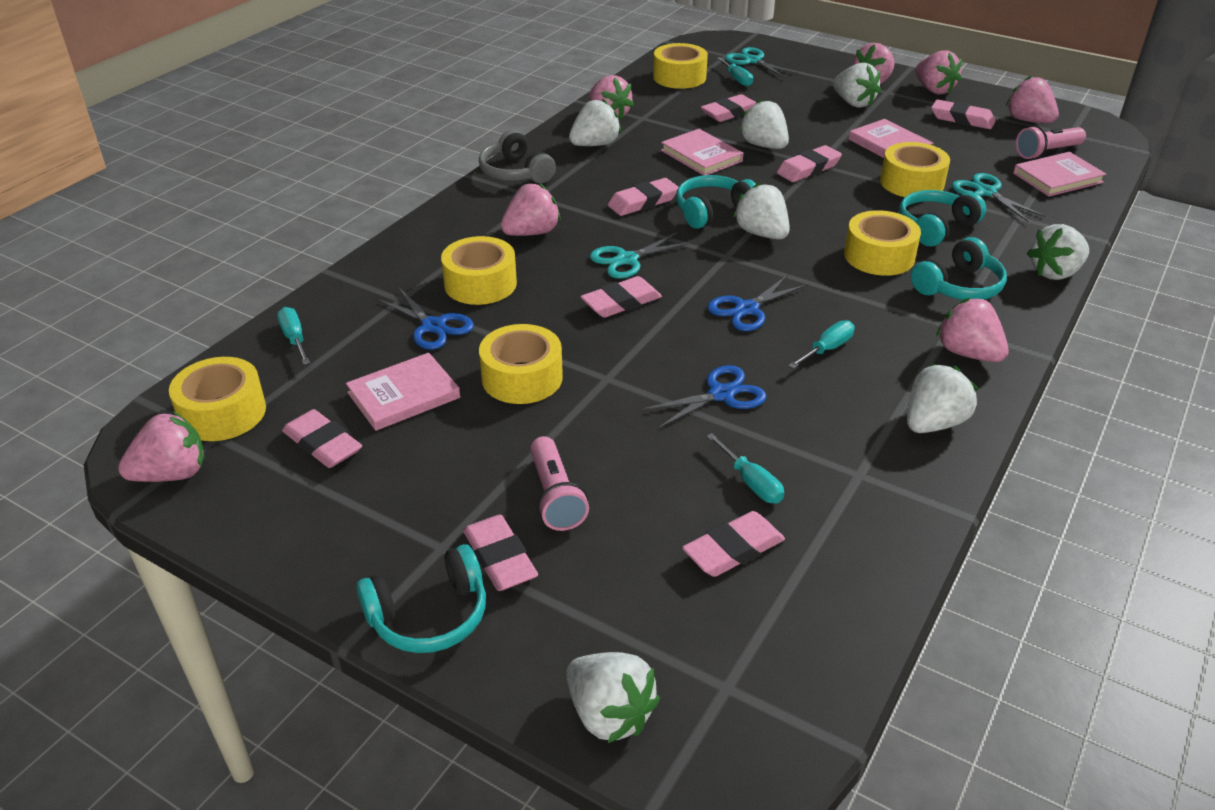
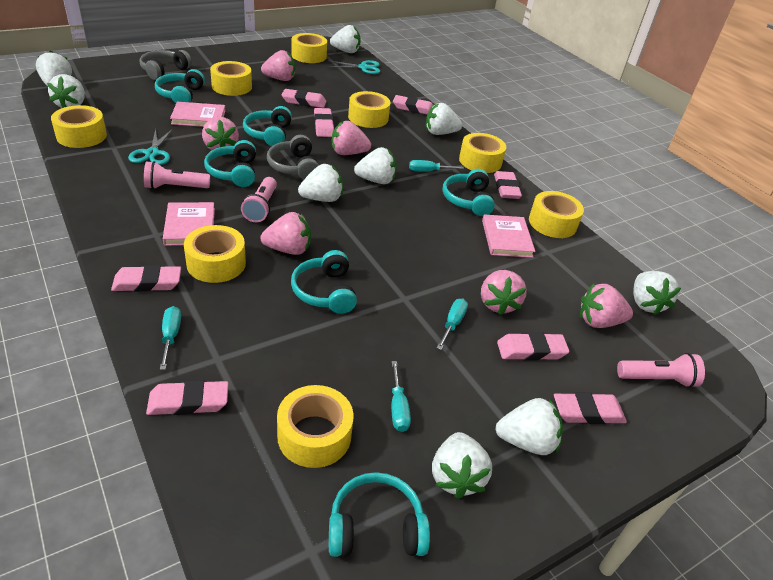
blue scissors: 3 -> 0
grey headphones: 1 -> 2
pink book: 4 -> 3
pink flashlight: 2 -> 3
pink strawberry: 7 -> 6
turquoise headphones: 4 -> 6
turquoise scissors: 3 -> 2
white strawberry: 7 -> 9
yellow tape: 6 -> 8

